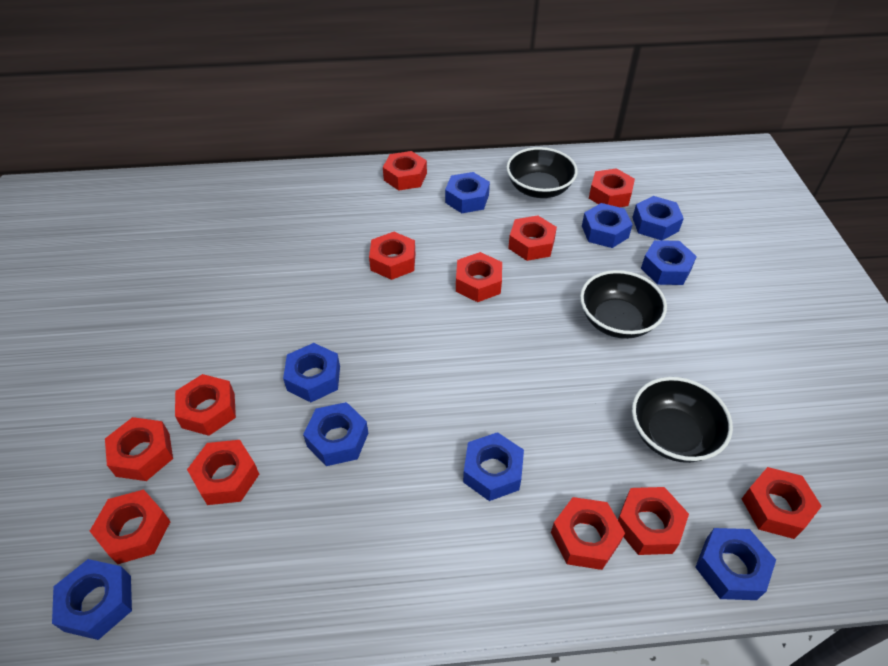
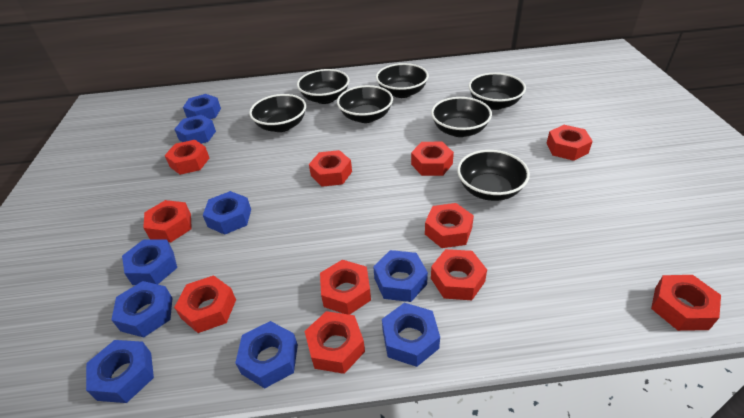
black bowl: 3 -> 7
red nut: 12 -> 11

